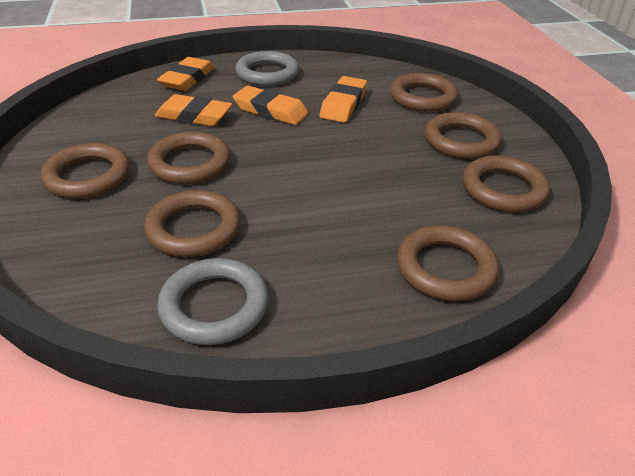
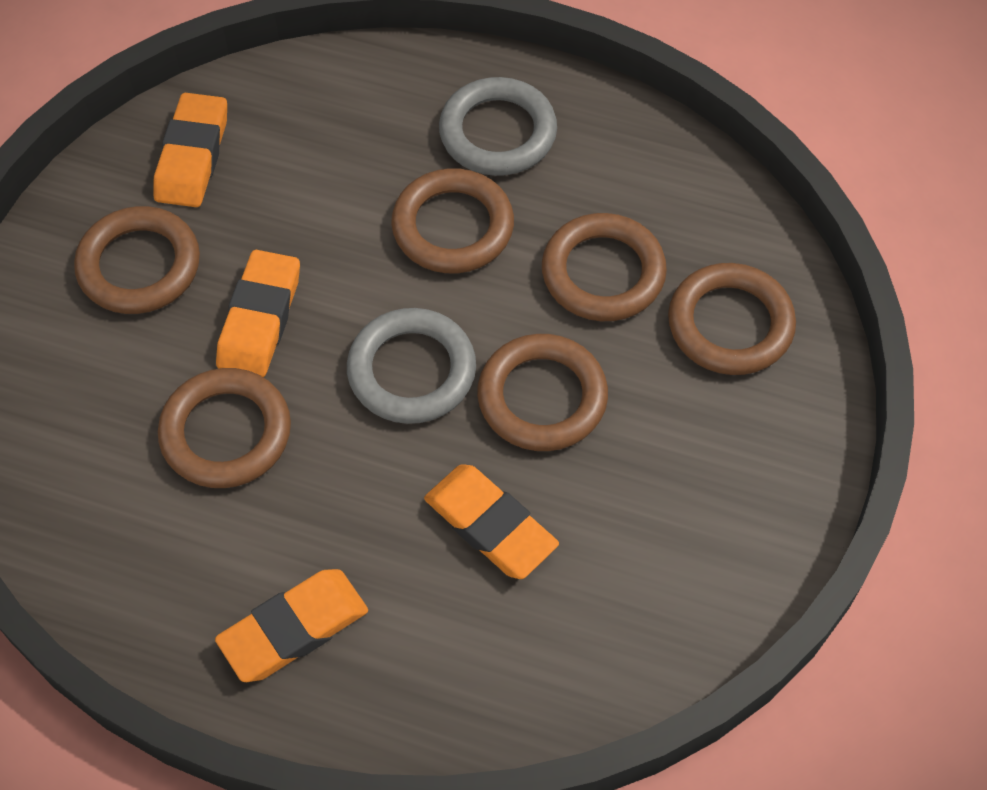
brown ring: 7 -> 6

